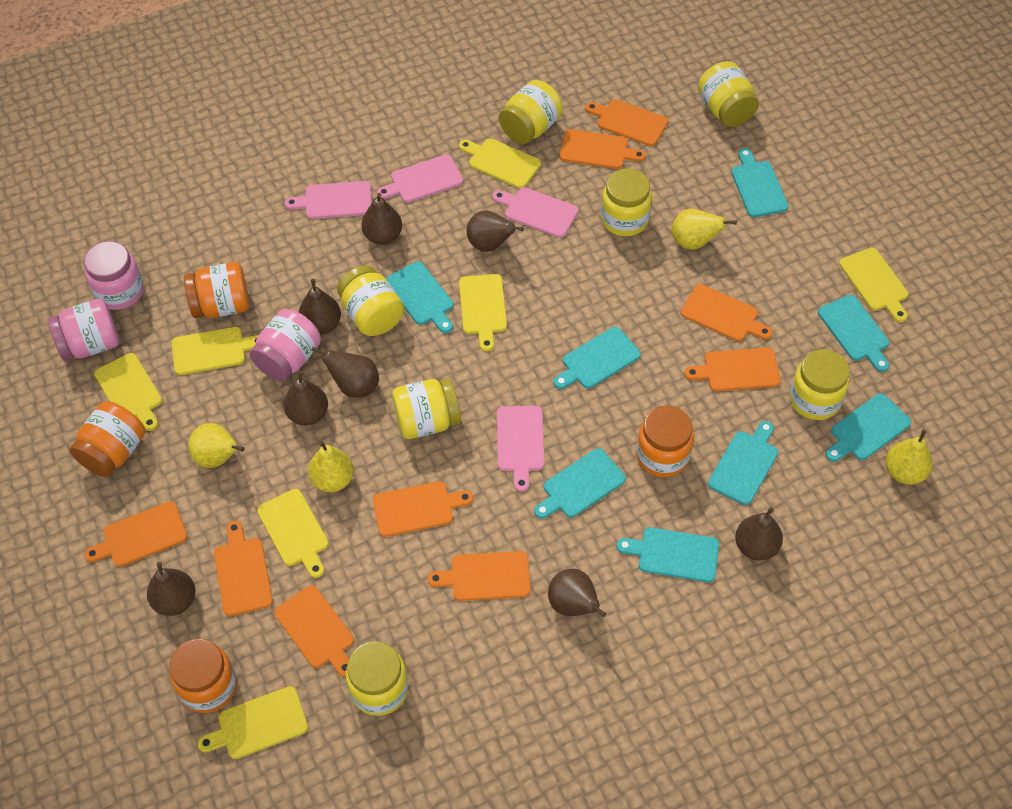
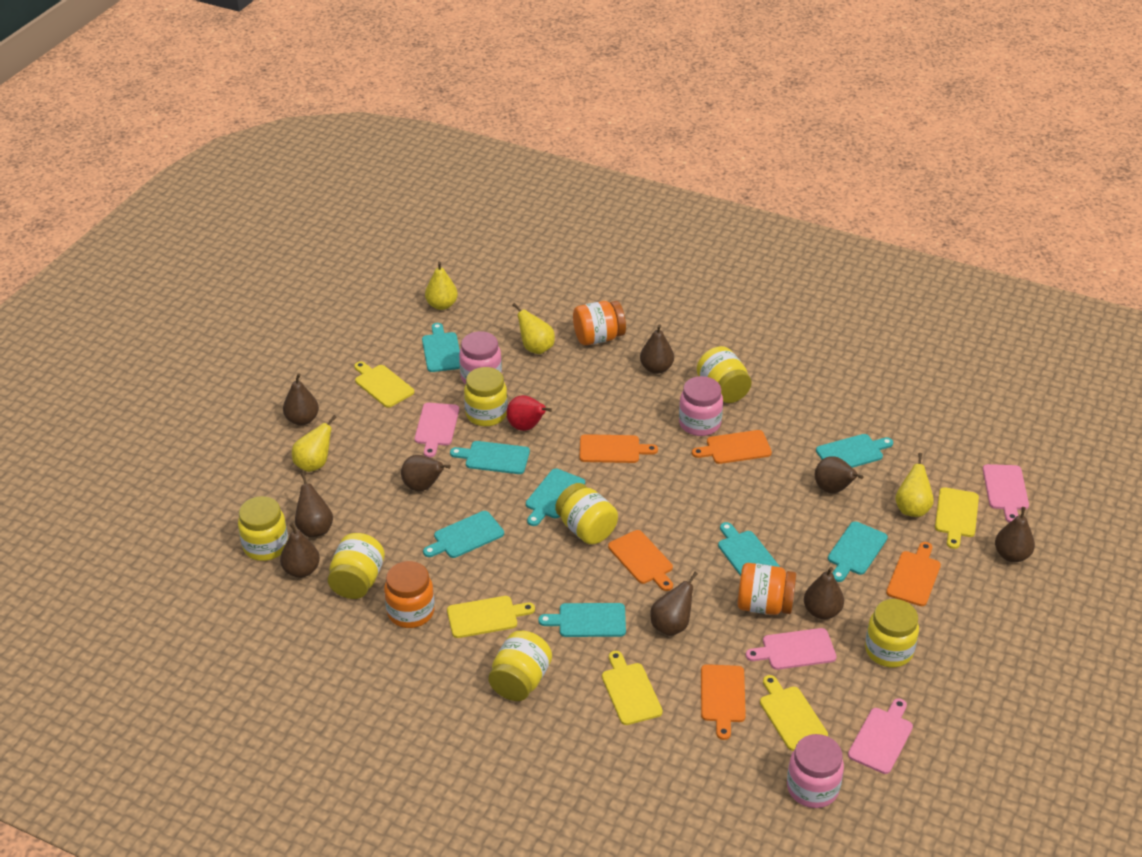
brown pear: 8 -> 9
orange cutting board: 9 -> 5
orange jar: 4 -> 3
red pear: 0 -> 1
yellow cutting board: 7 -> 5

